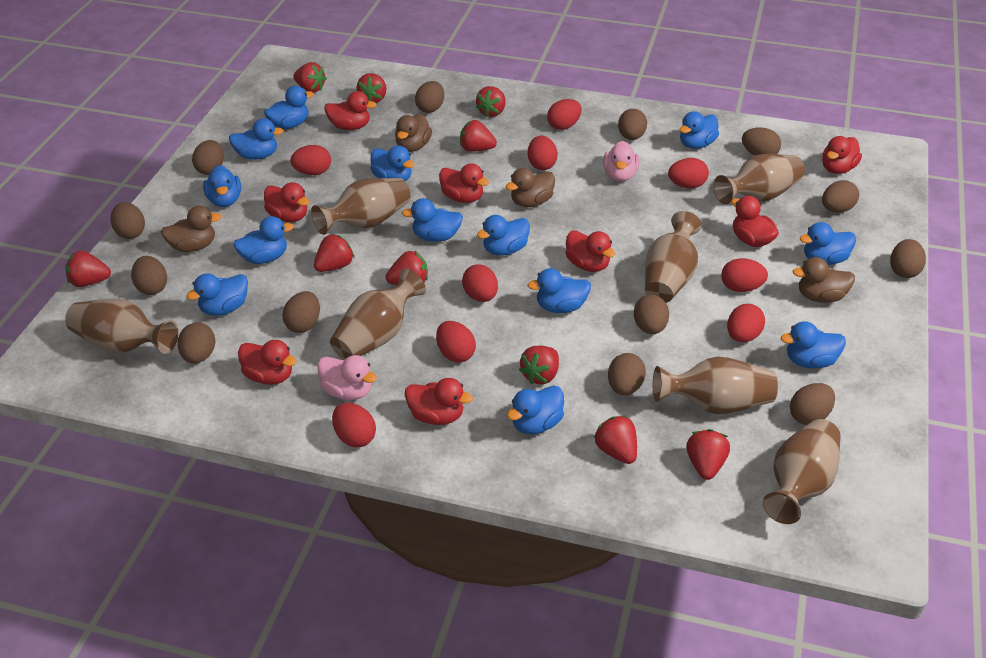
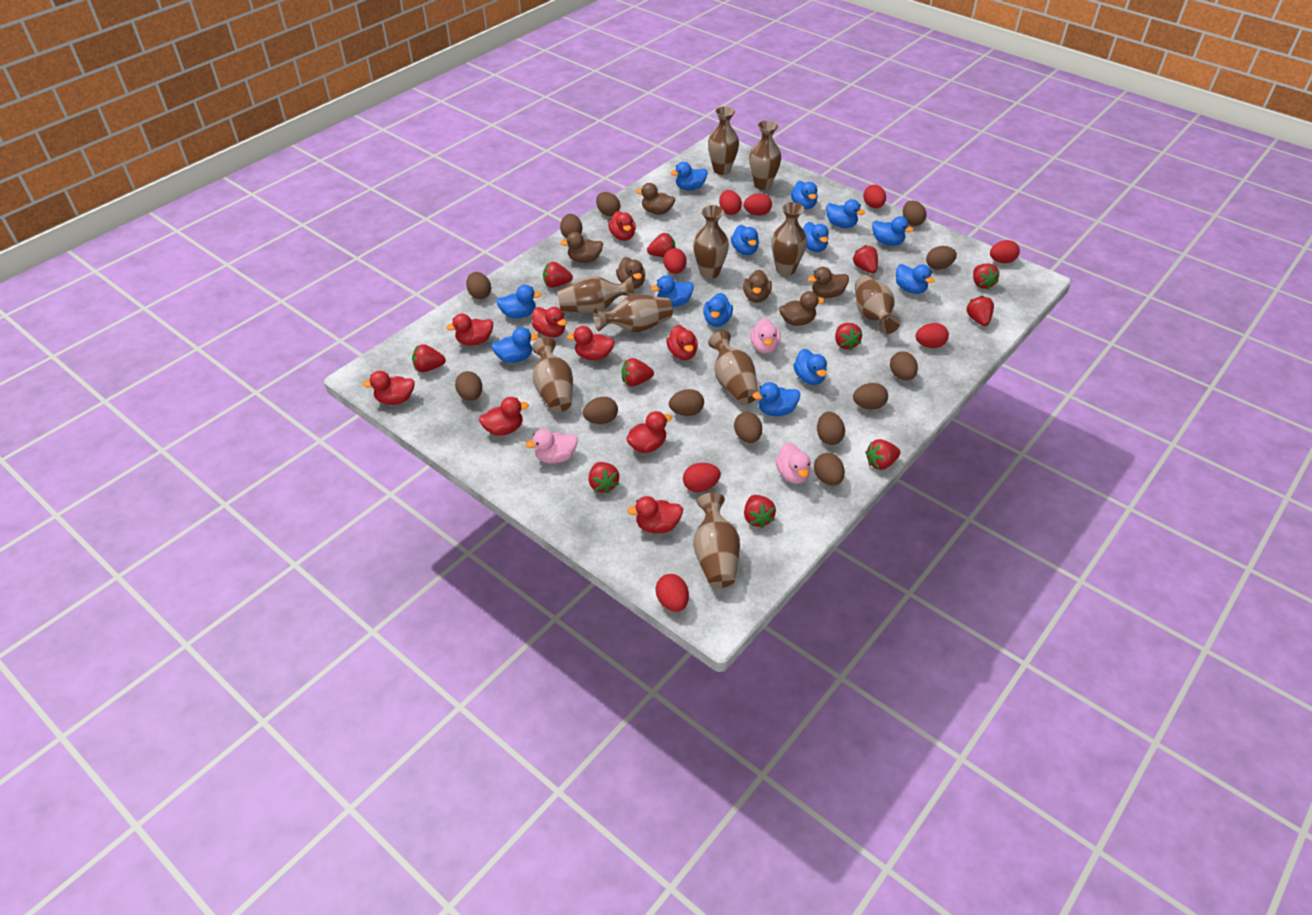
brown duck: 4 -> 6
brown vase: 7 -> 10
pink duck: 2 -> 3
red duck: 8 -> 9
red egg: 9 -> 8
red strawberry: 10 -> 11

